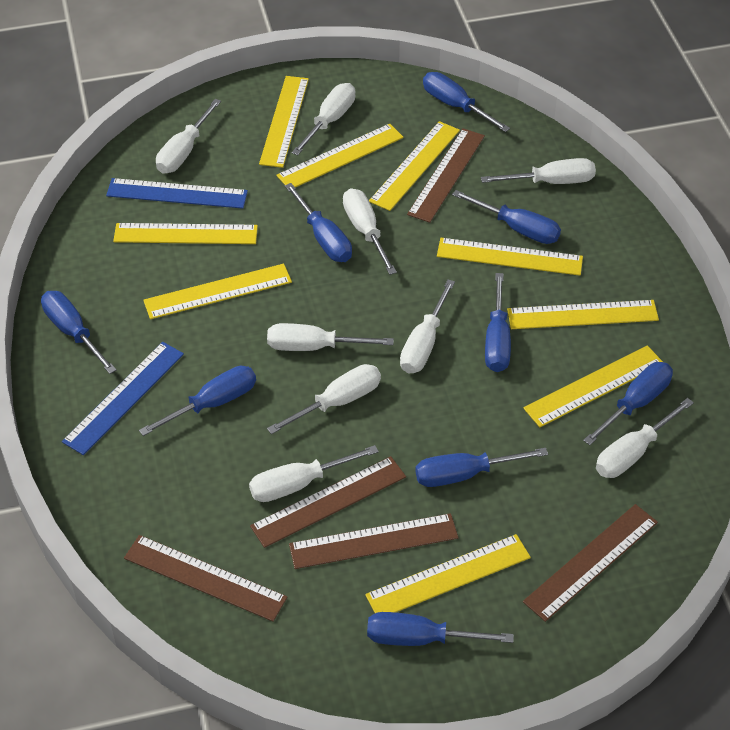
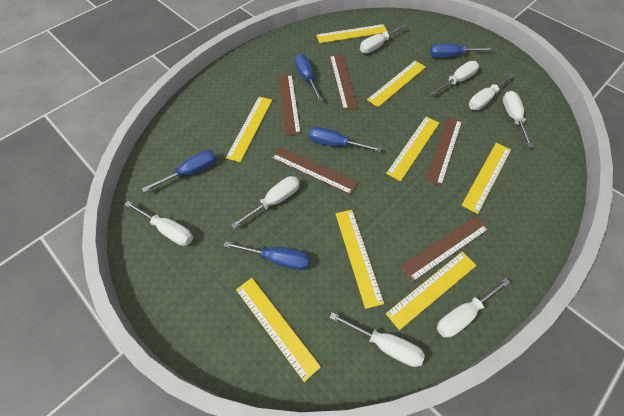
blue ruler: 2 -> 0
blue screwdriver: 9 -> 5
white screwdriver: 9 -> 8
yellow ruler: 9 -> 8

